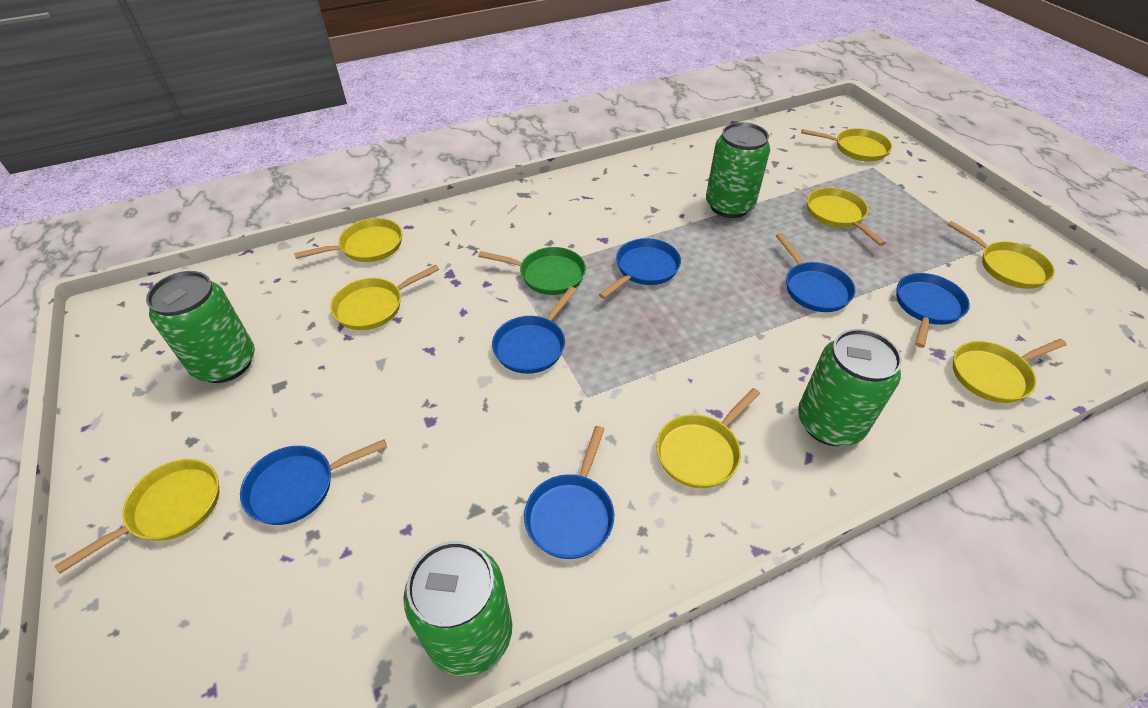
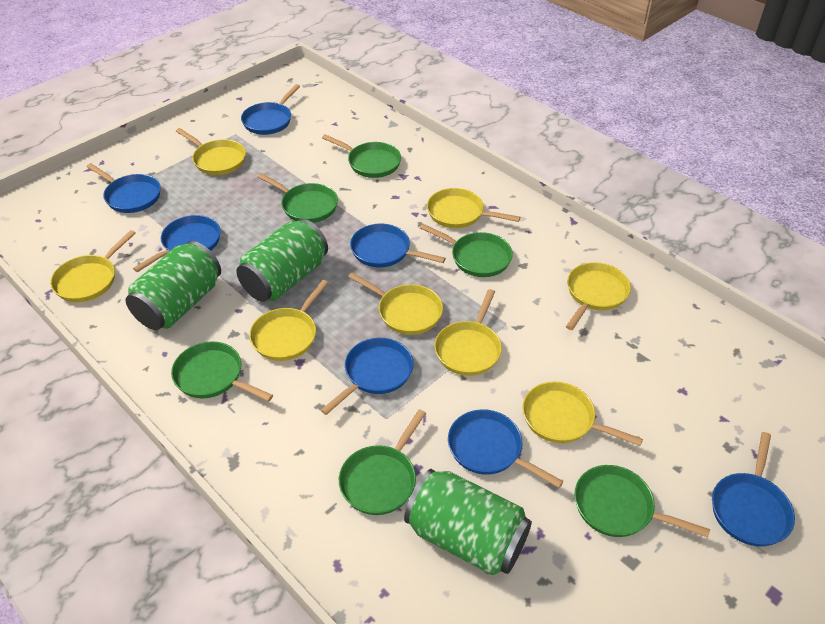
blue pan: 6 -> 7
green can: 4 -> 3
green pan: 1 -> 6

